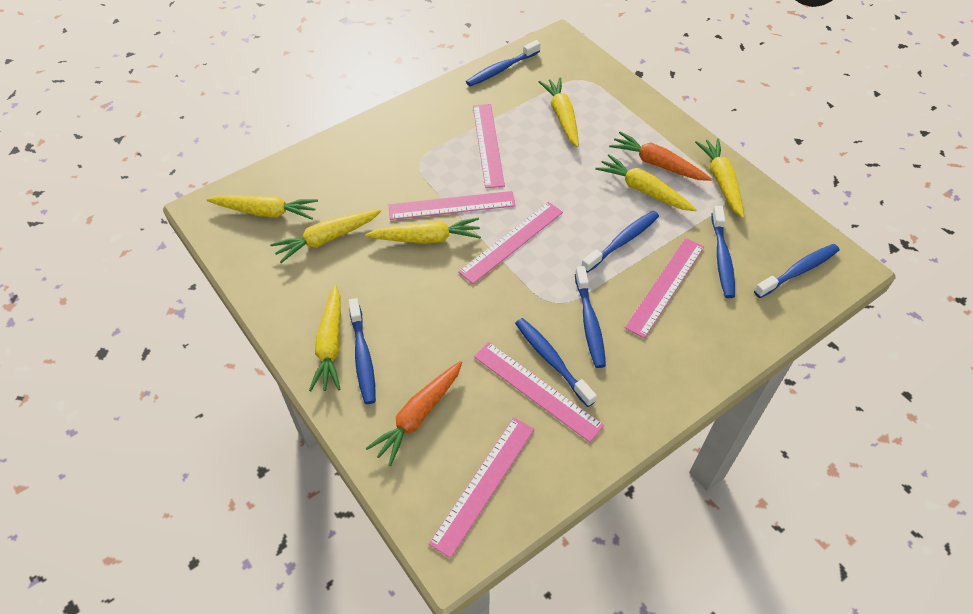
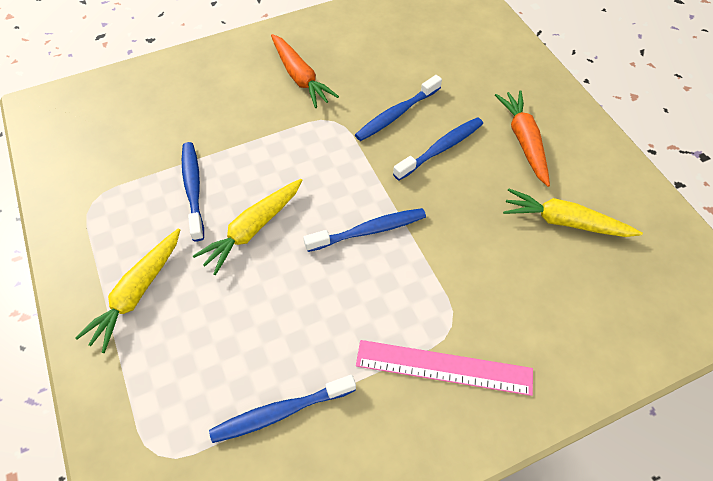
blue toothbrush: 7 -> 5
pink ruler: 6 -> 1
yellow carrot: 7 -> 3

